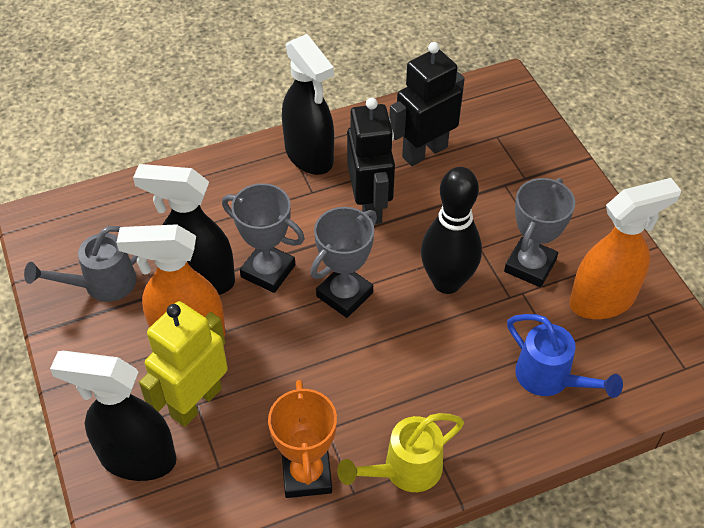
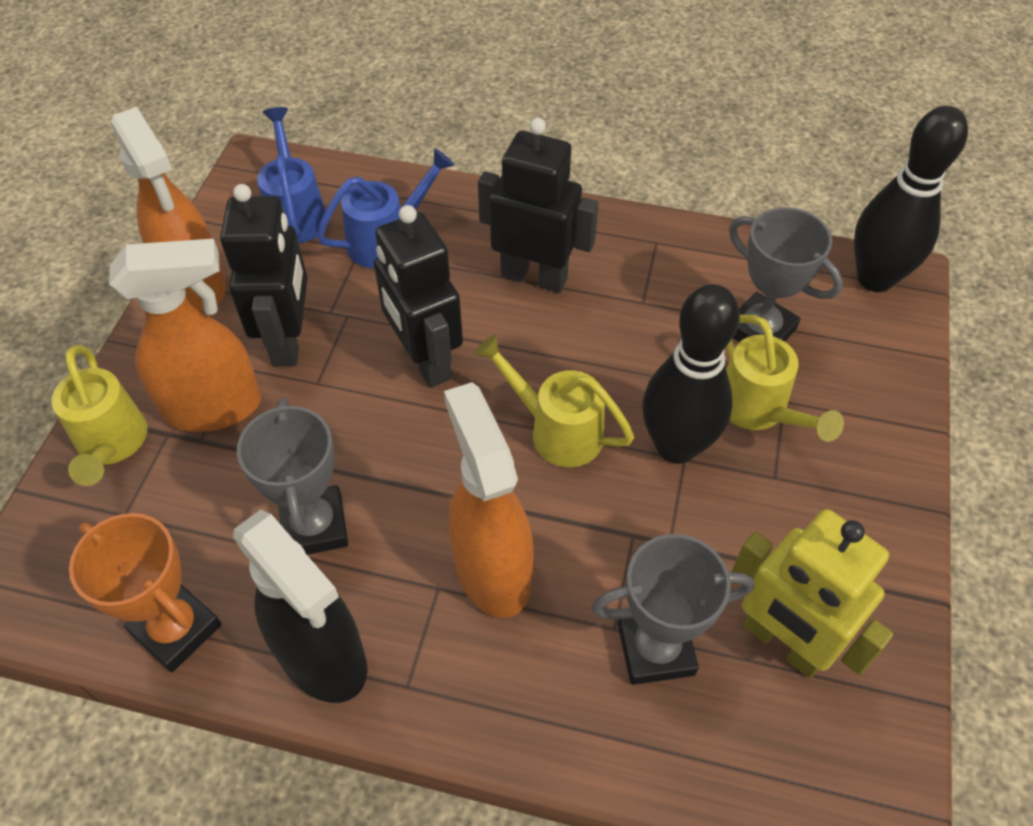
black bowling pin: 1 -> 2
black robot: 2 -> 3
black spray bottle: 3 -> 1
blue watering can: 1 -> 2
grey watering can: 1 -> 0
orange spray bottle: 2 -> 3
yellow watering can: 1 -> 3

